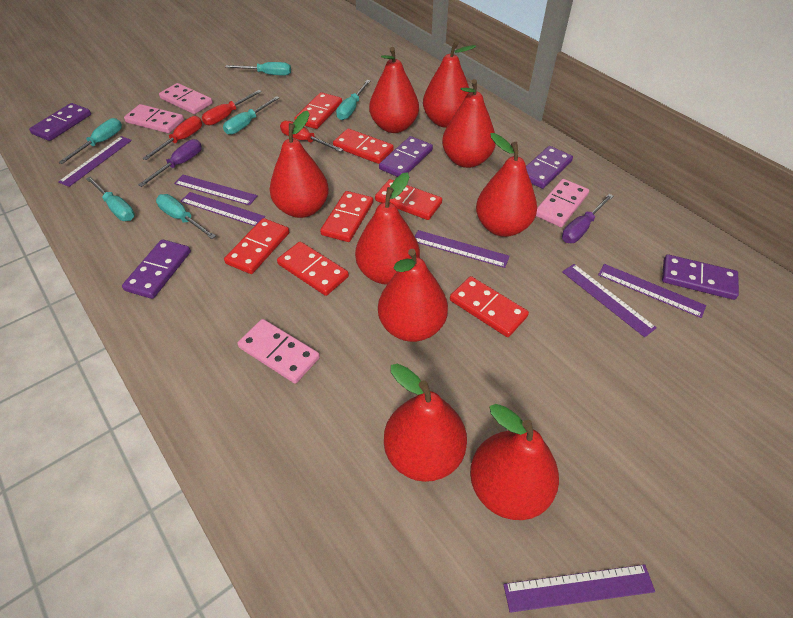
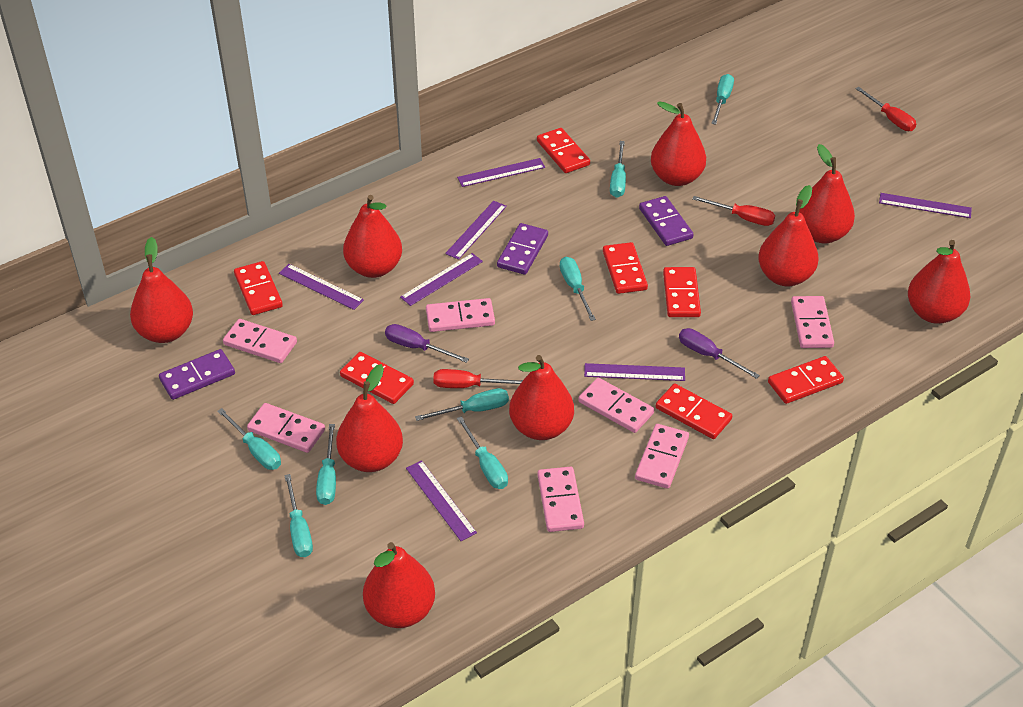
pink domino: 4 -> 7
purple domino: 5 -> 3
turquoise screwdriver: 6 -> 8

